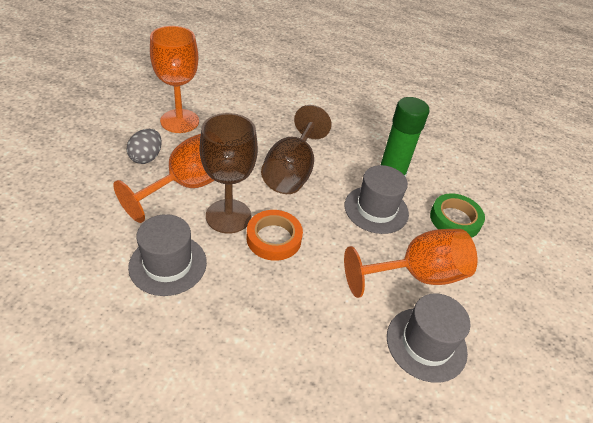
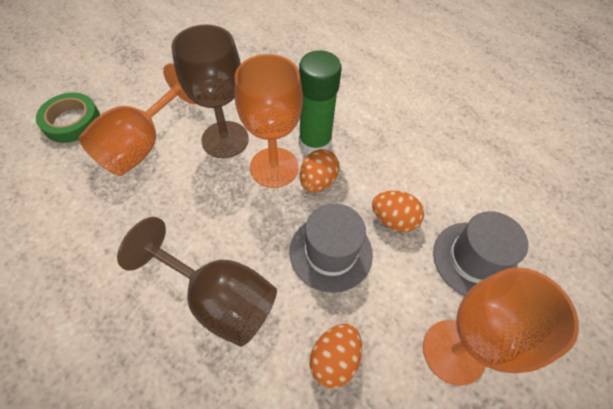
grey egg: 1 -> 0
grey hat: 3 -> 2
orange egg: 0 -> 3
orange tape: 1 -> 0

